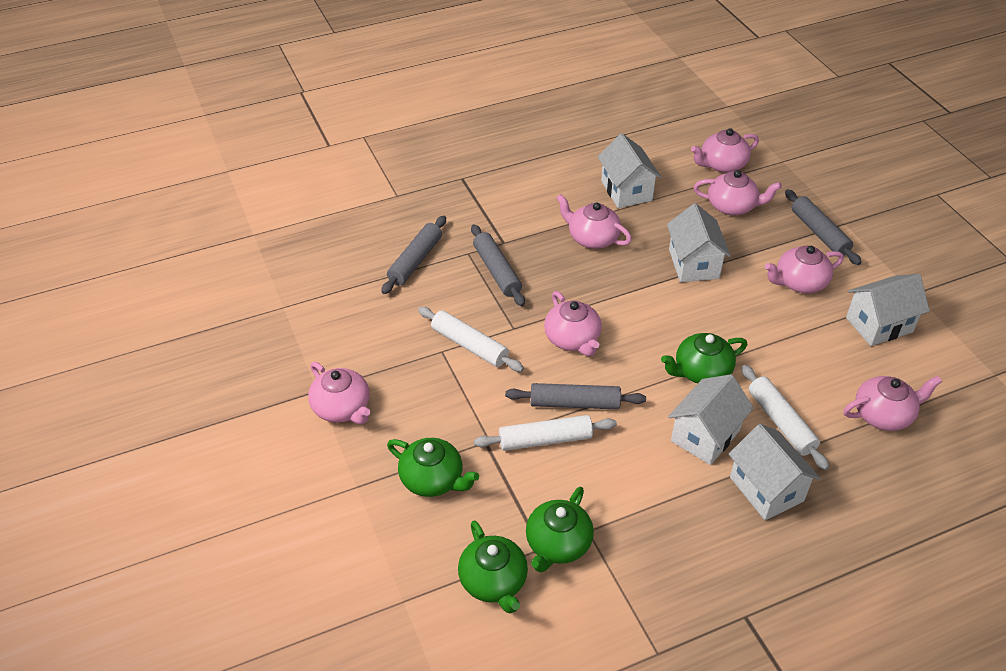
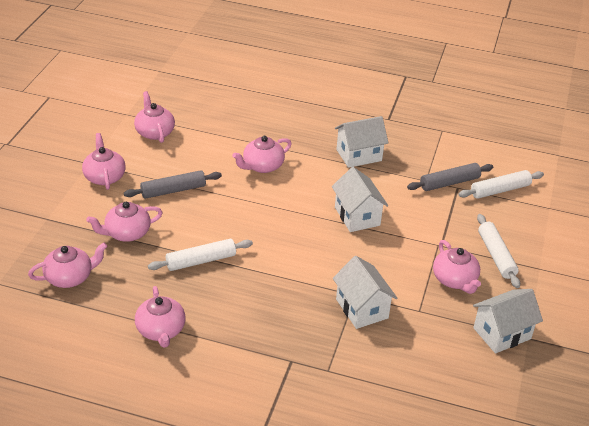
green teapot: 4 -> 0
grey rolling pin: 4 -> 2
white house: 5 -> 4

